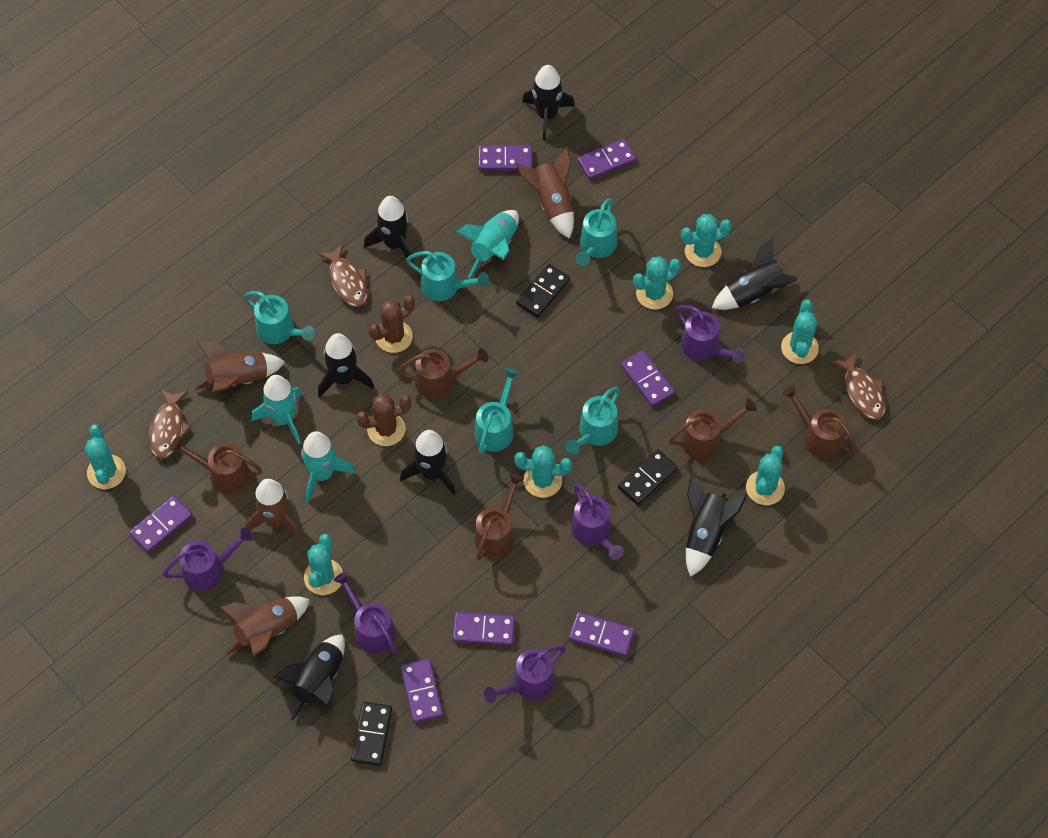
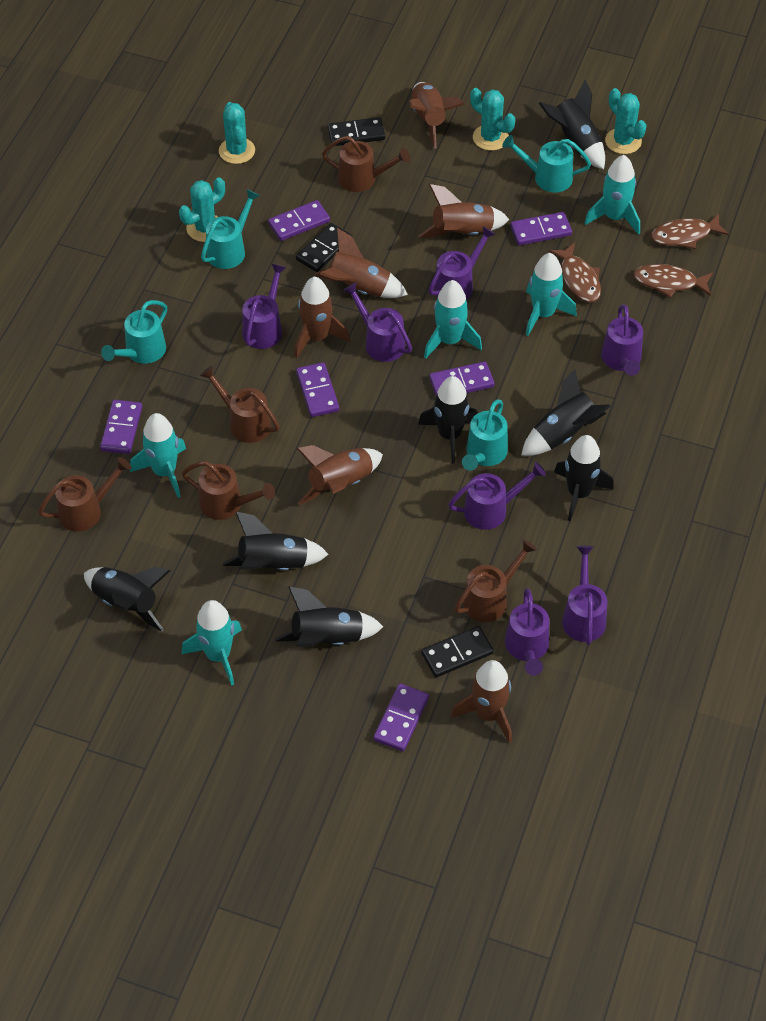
brown cactus: 2 -> 0
brown rocket: 4 -> 6
purple domino: 7 -> 6
purple watering can: 5 -> 7
turquoise cactus: 7 -> 4
turquoise rocket: 3 -> 5
turquoise watering can: 5 -> 4

